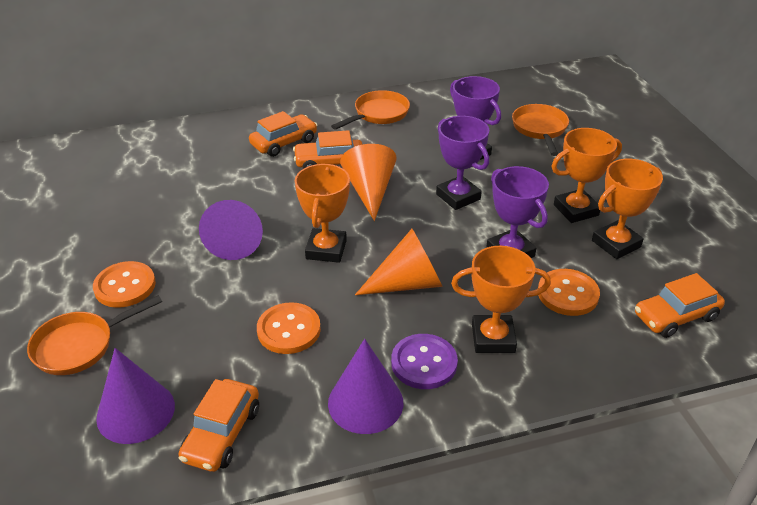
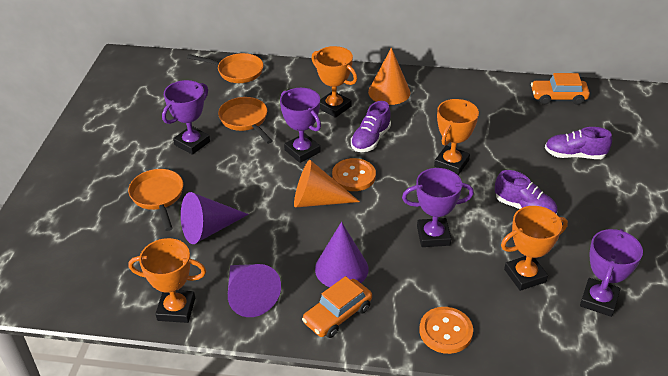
orange button: 3 -> 2
orange car: 4 -> 2
purple button: 1 -> 0
purple shoe: 0 -> 3
purple trophy: 3 -> 4

